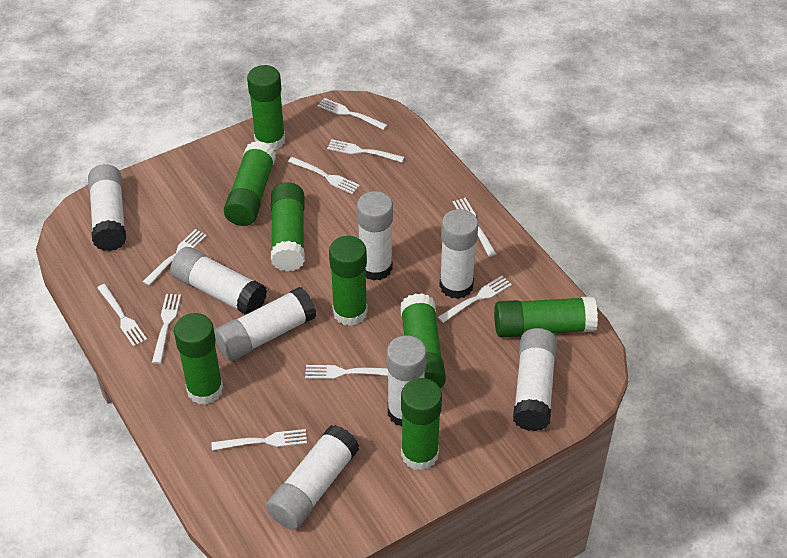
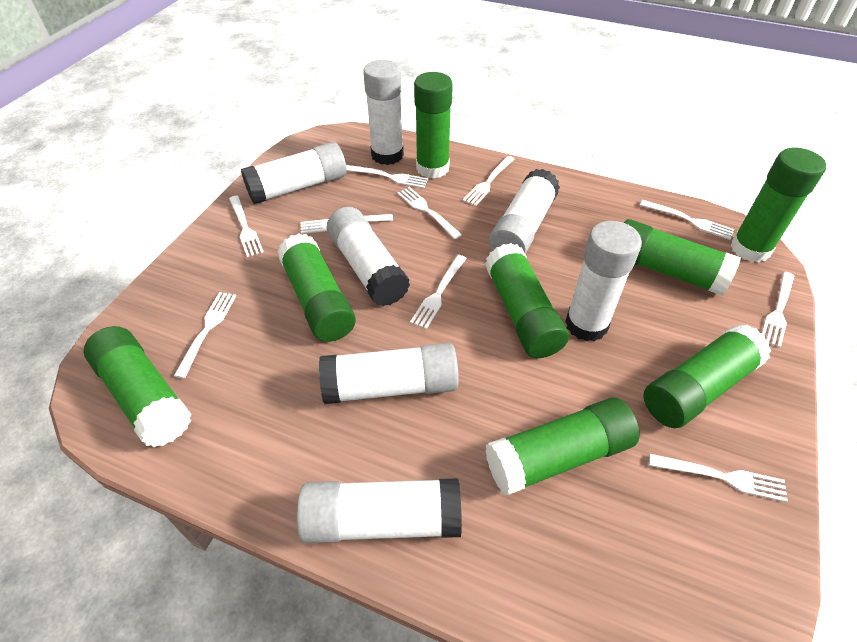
white glue stick: 8 -> 7

